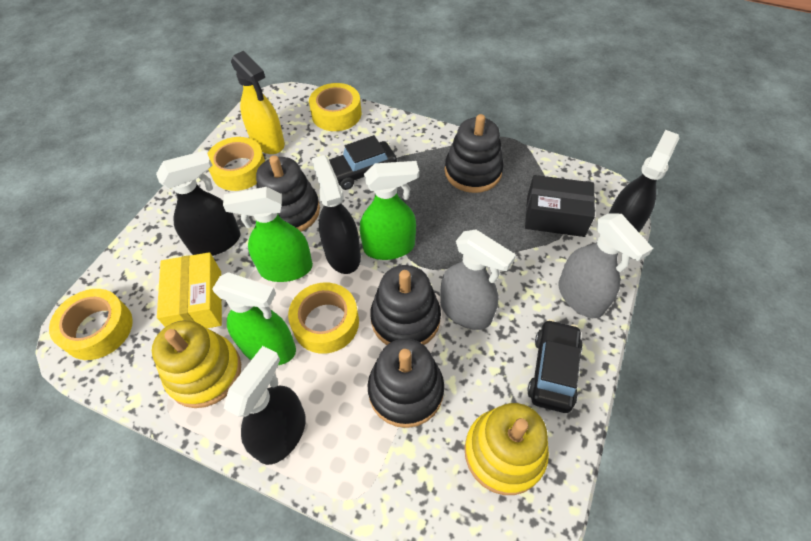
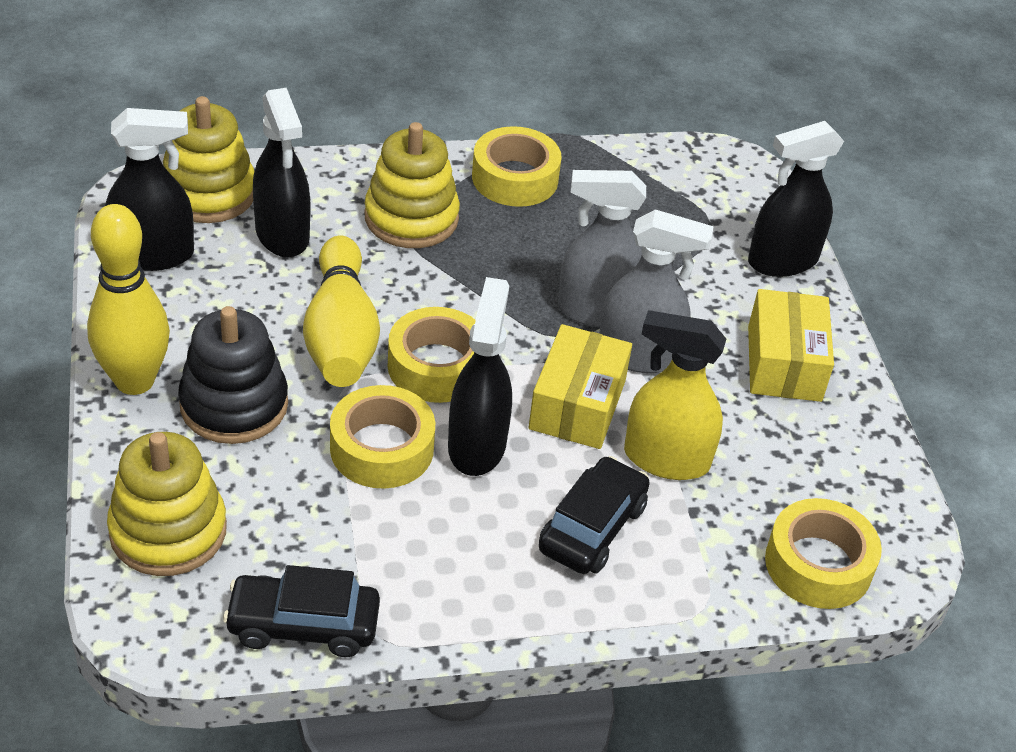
black box: 1 -> 0
black stacking toy: 4 -> 1
green spray bottle: 3 -> 0
yellow bowling pin: 0 -> 2
yellow box: 1 -> 2
yellow stacking toy: 2 -> 3

